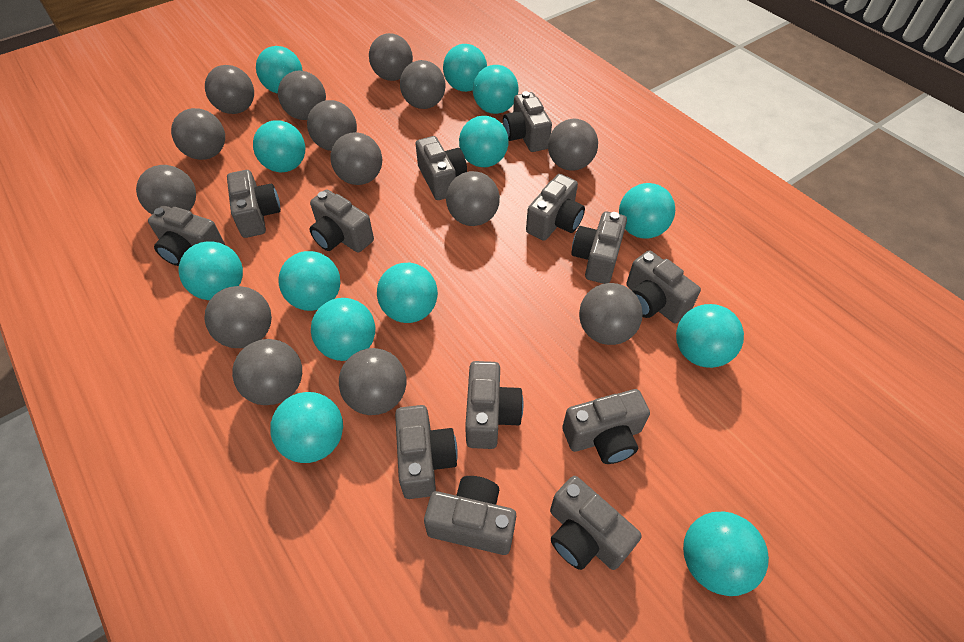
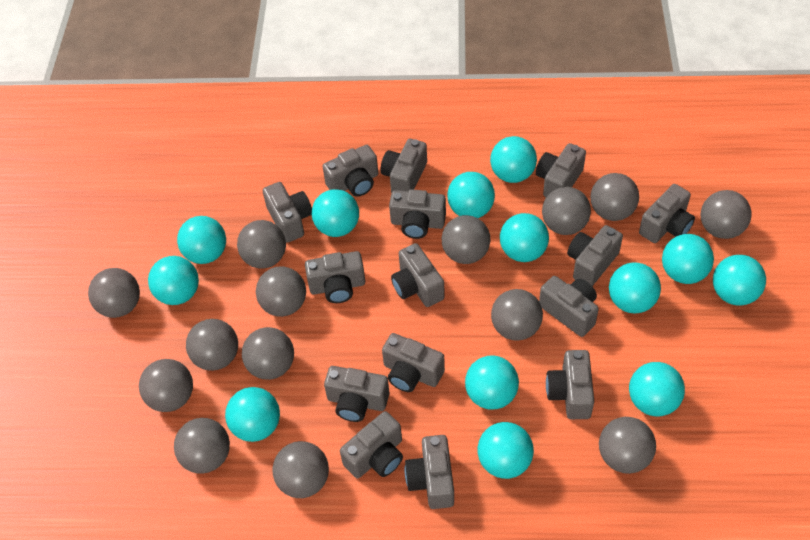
grey camera: 13 -> 15

